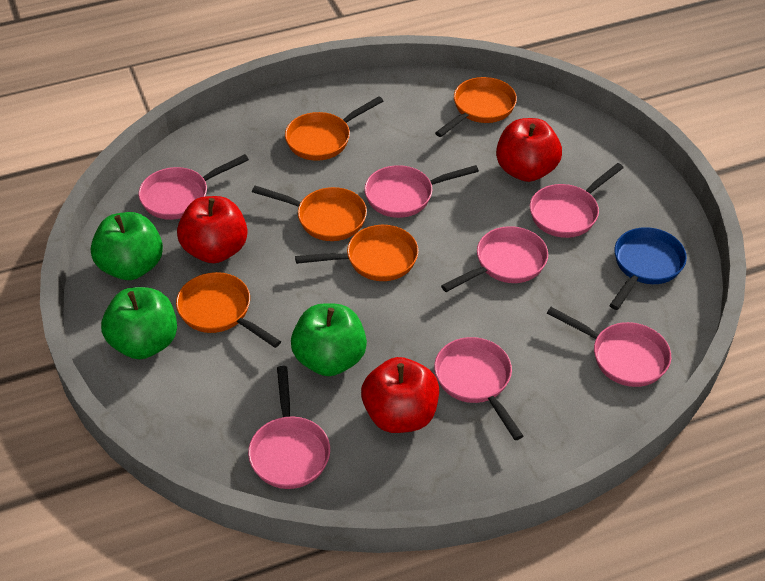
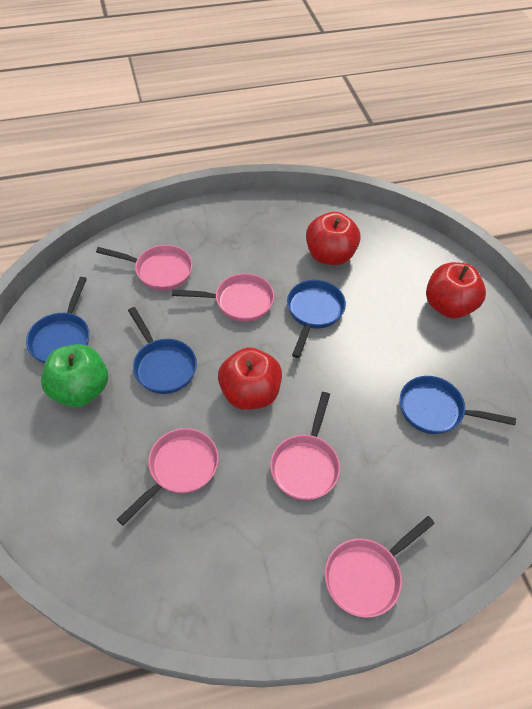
blue pan: 1 -> 4
green apple: 3 -> 1
orange pan: 5 -> 0
pink pan: 7 -> 5

